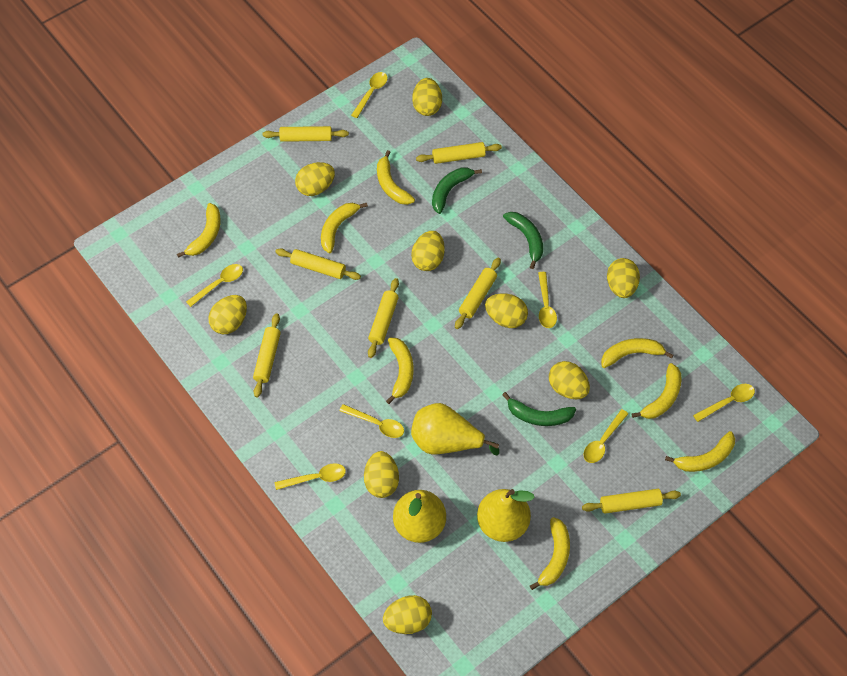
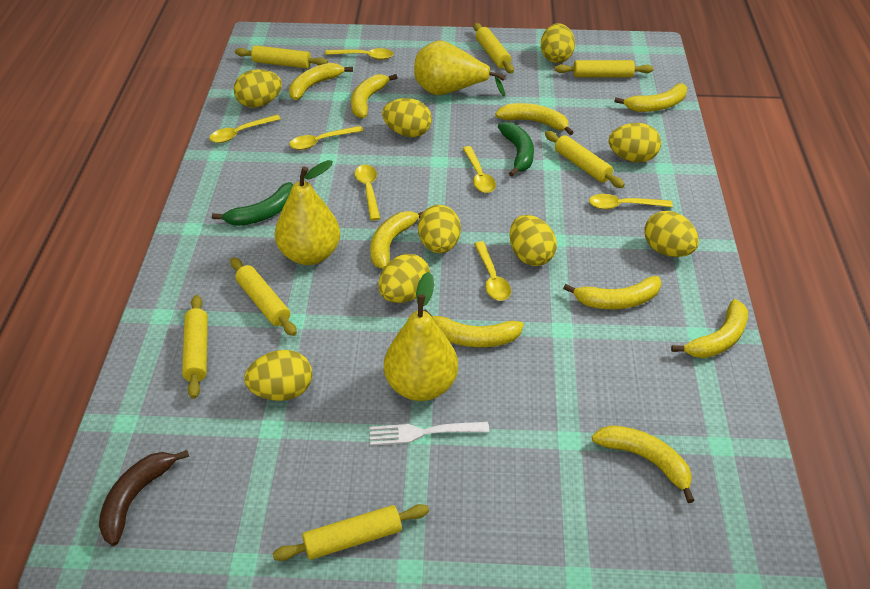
brown banana: 0 -> 1
green banana: 3 -> 2
white fork: 0 -> 1
yellow banana: 8 -> 9

